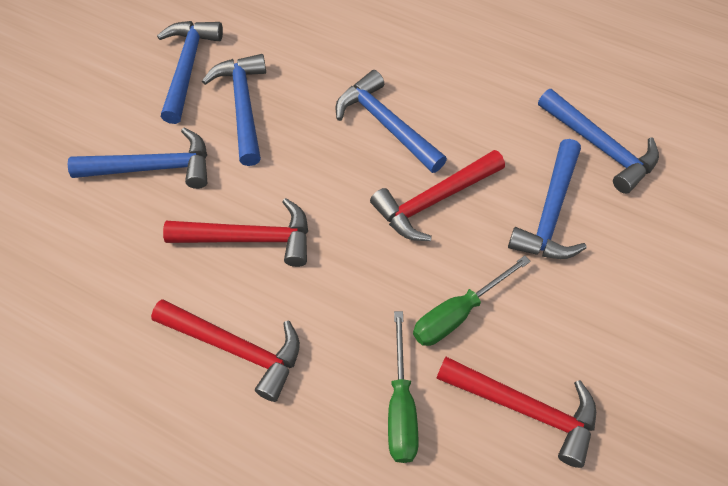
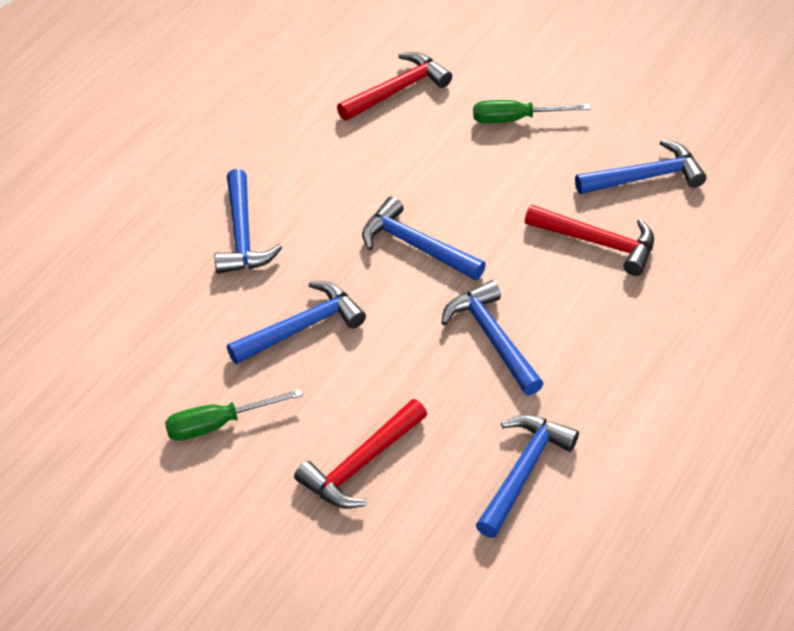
red hammer: 4 -> 3

